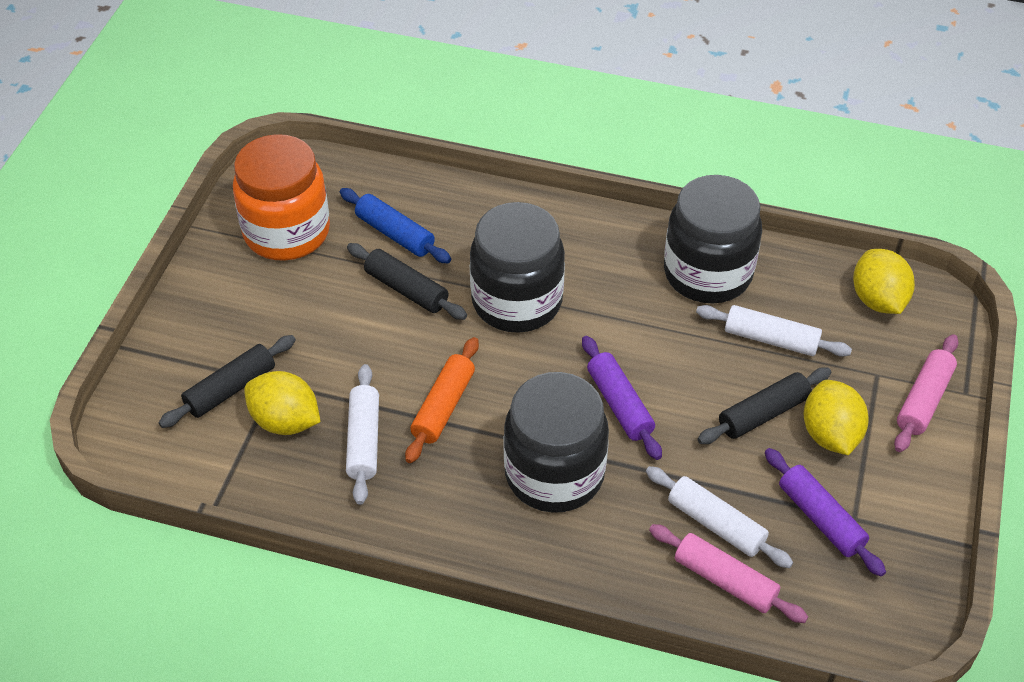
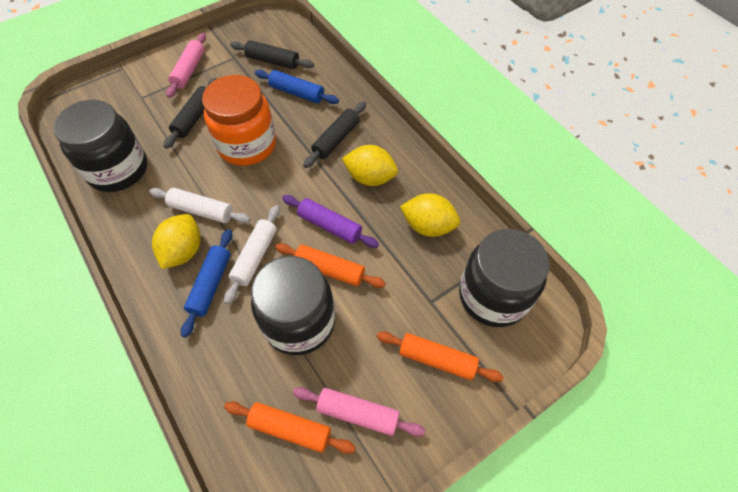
blue rolling pin: 1 -> 2
orange rolling pin: 1 -> 3
purple rolling pin: 2 -> 1
white rolling pin: 3 -> 2

